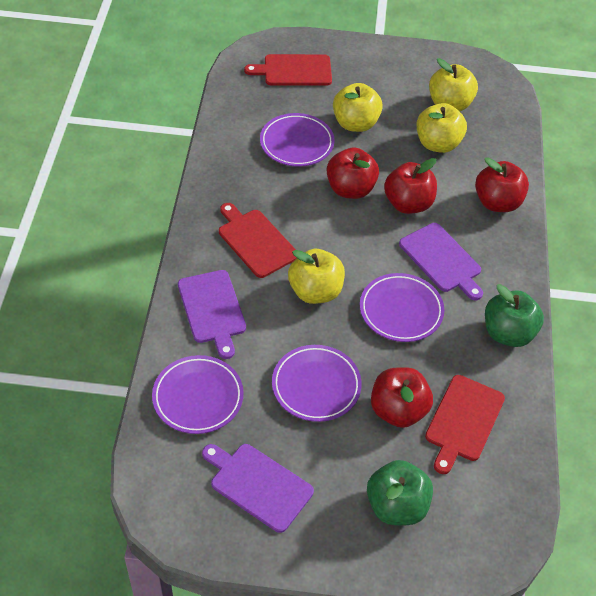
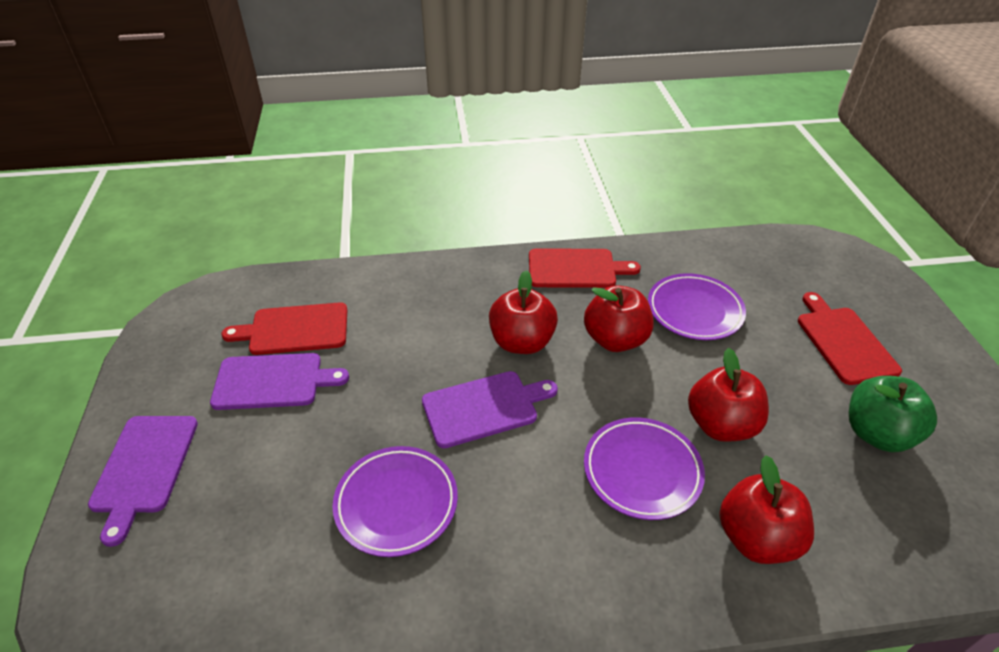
green apple: 2 -> 1
purple plate: 4 -> 3
yellow apple: 4 -> 0

